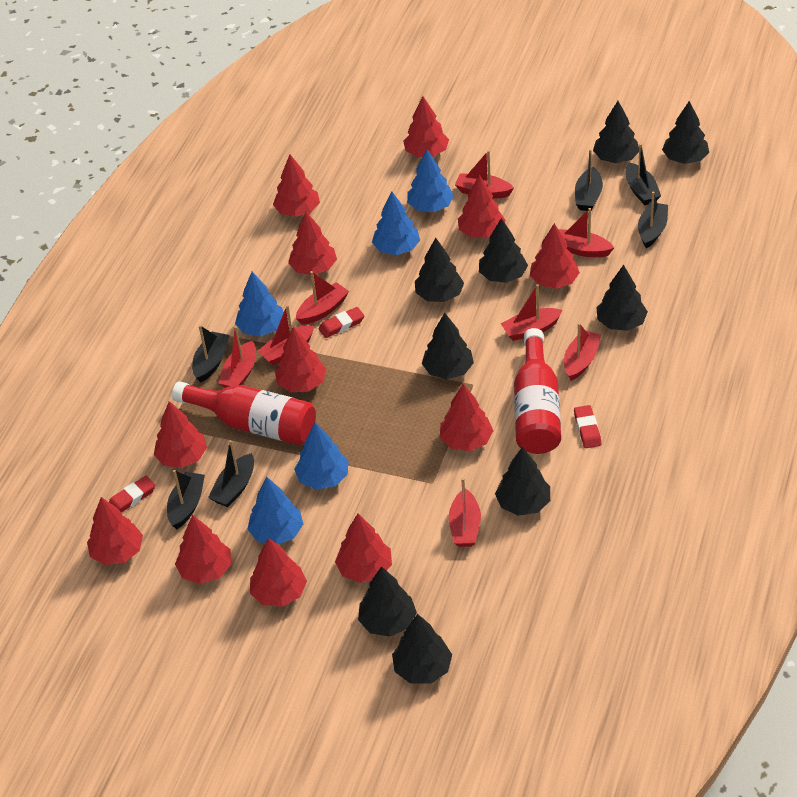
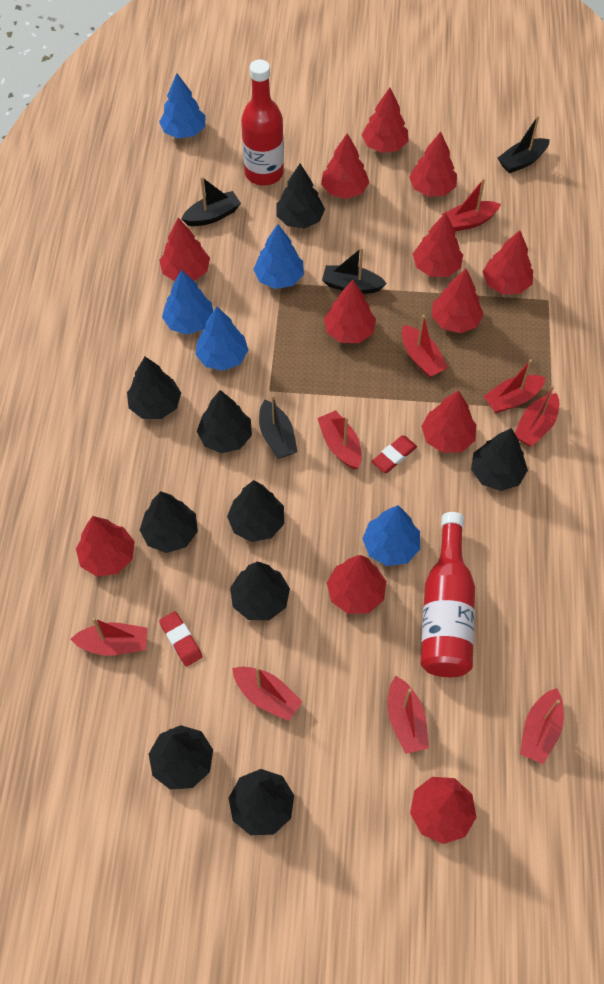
black boat: 6 -> 4
red boat: 8 -> 9
red eraser: 3 -> 2

